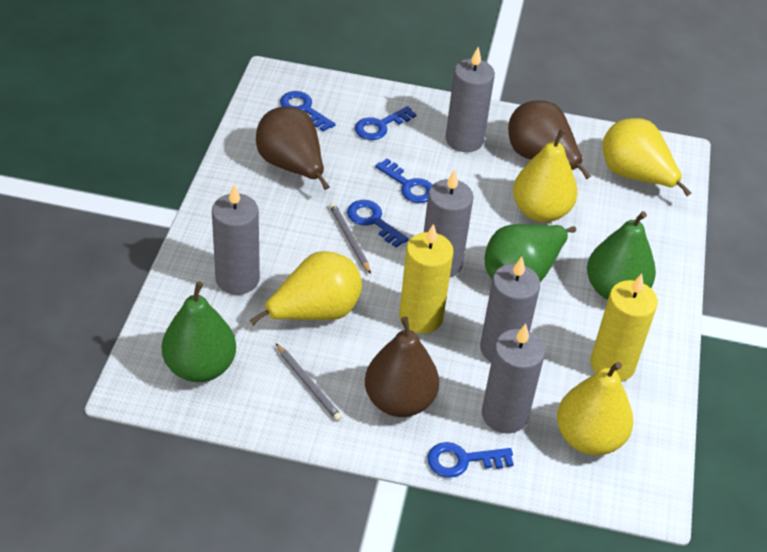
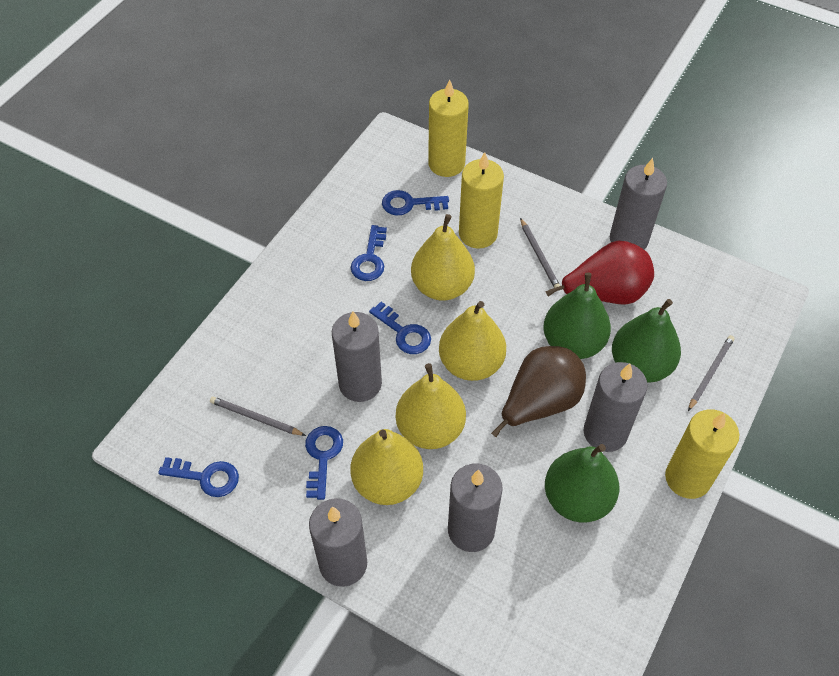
brown pear: 3 -> 1
grey pencil: 2 -> 3
red pear: 0 -> 1
yellow candle: 2 -> 3

